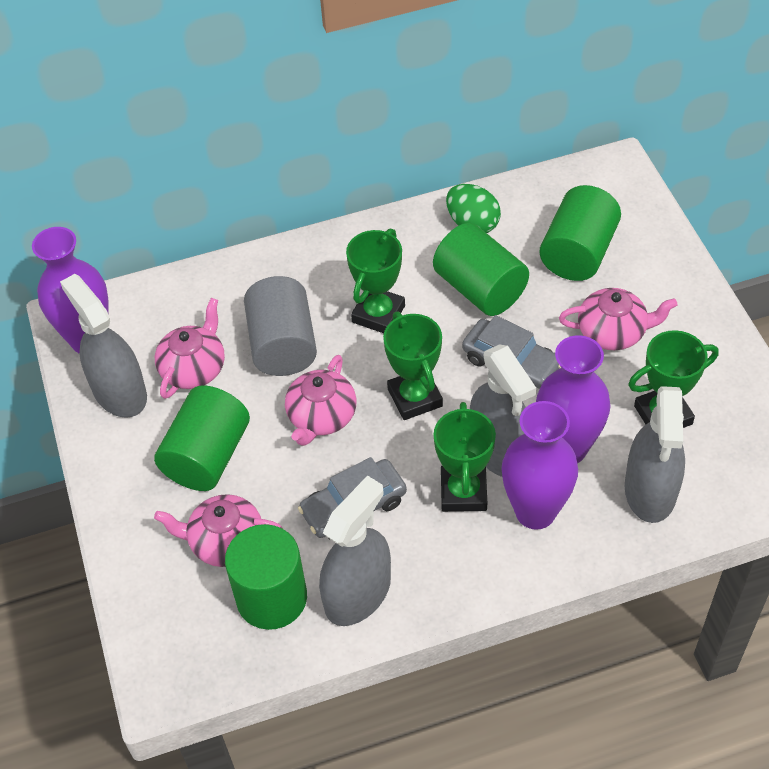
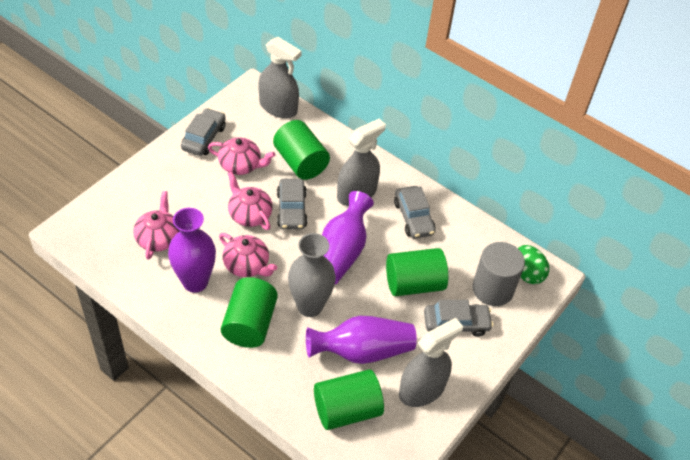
green trophy: 4 -> 0
grey car: 2 -> 4
grey spray bottle: 4 -> 3
grey vase: 0 -> 1

